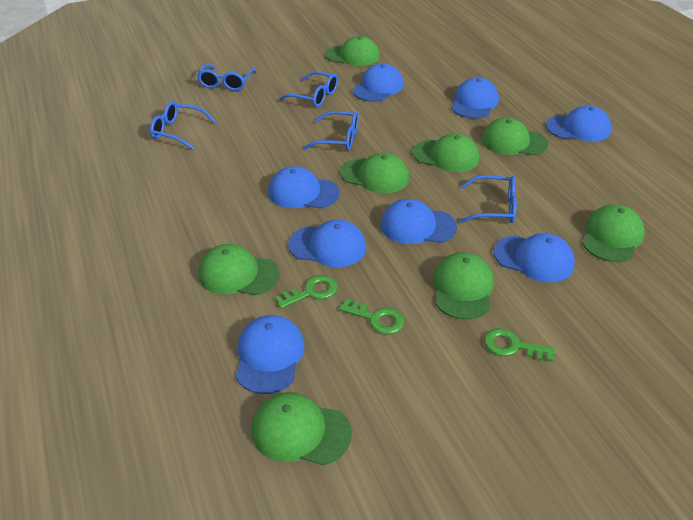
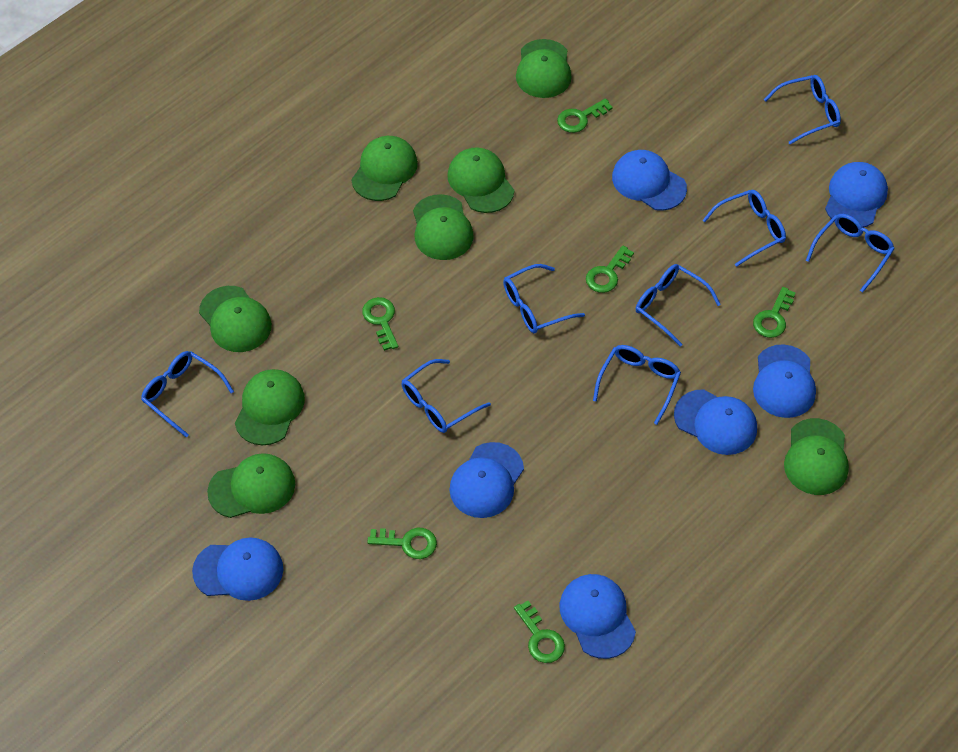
blue cap: 8 -> 7
blue glasses: 5 -> 8
green key: 3 -> 6

